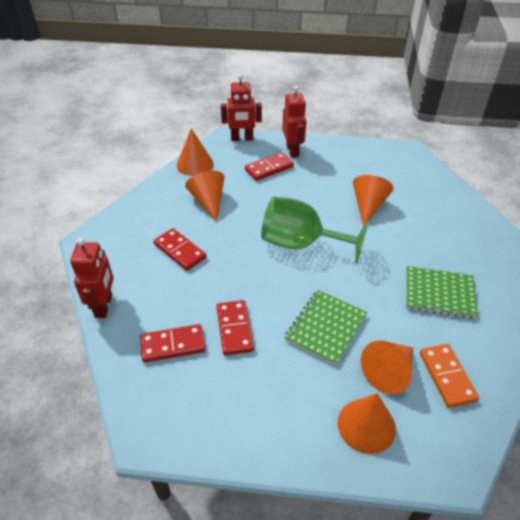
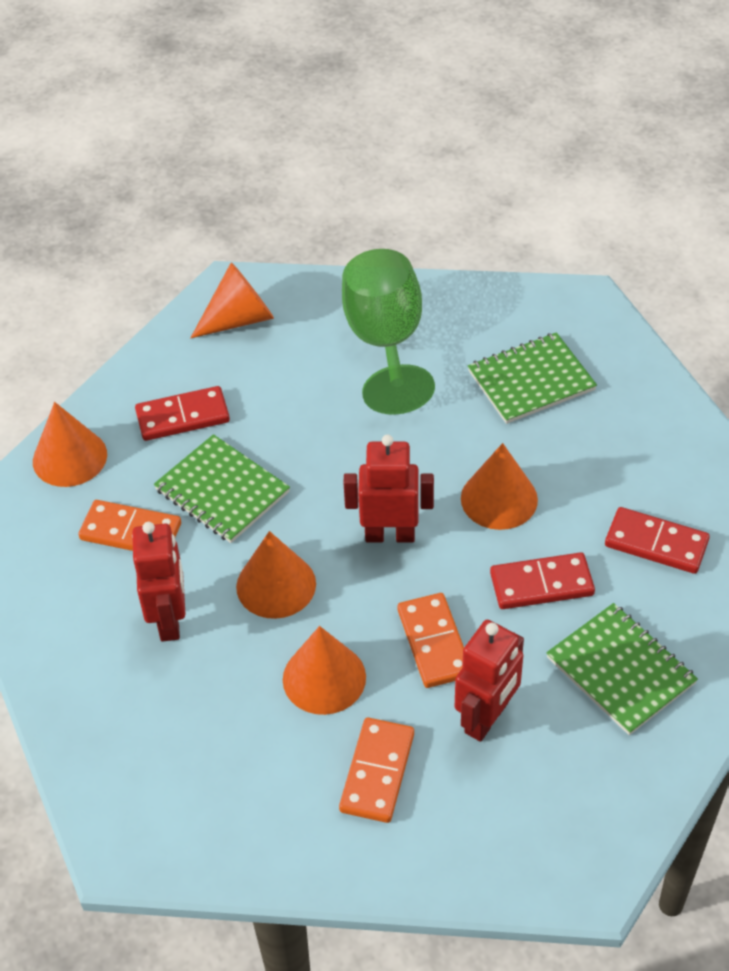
green notebook: 2 -> 3
orange domino: 1 -> 3
red domino: 4 -> 3

